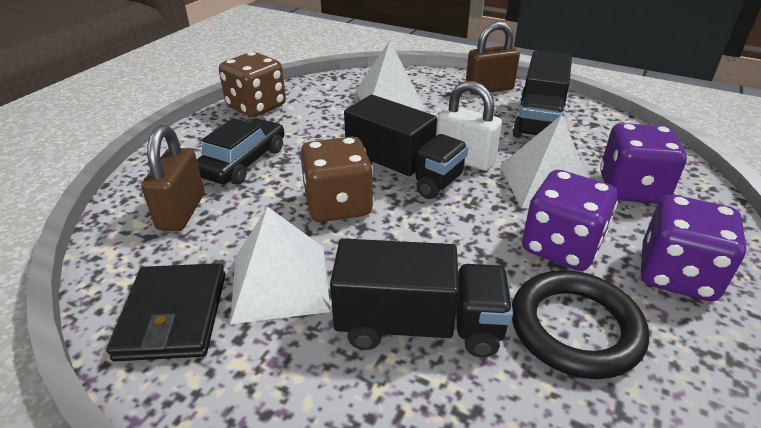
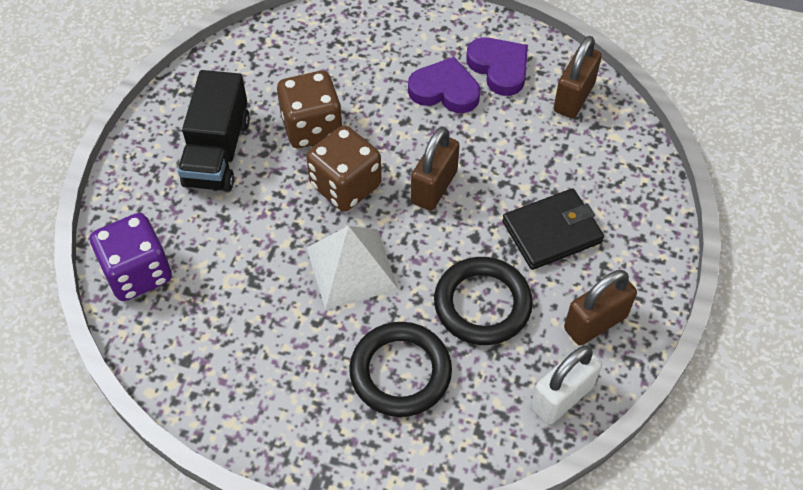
black car: 1 -> 0
black ring: 1 -> 2
black truck: 3 -> 1
brown padlock: 2 -> 3
purple dice: 3 -> 1
purple heart: 0 -> 2
white pyramid: 3 -> 1

